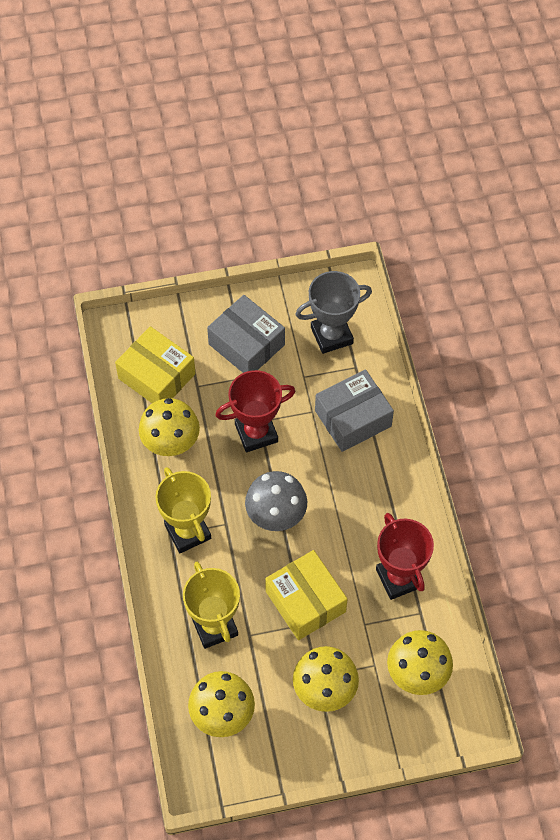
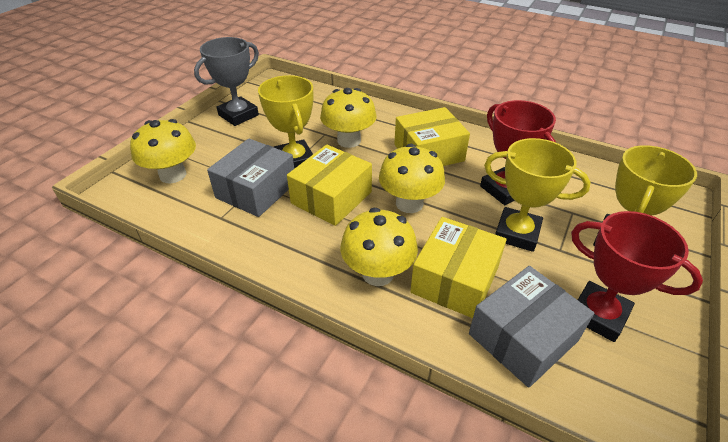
grey mushroom: 1 -> 0
yellow box: 2 -> 3
yellow trophy: 2 -> 3

